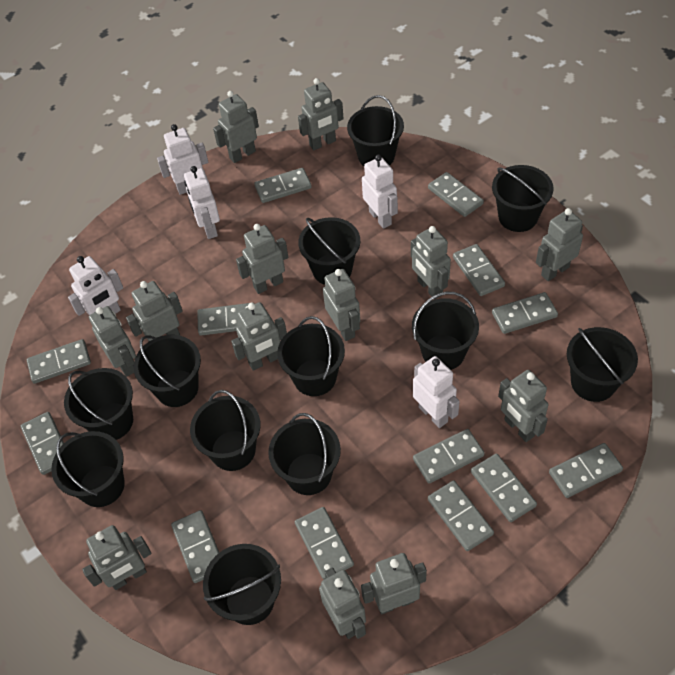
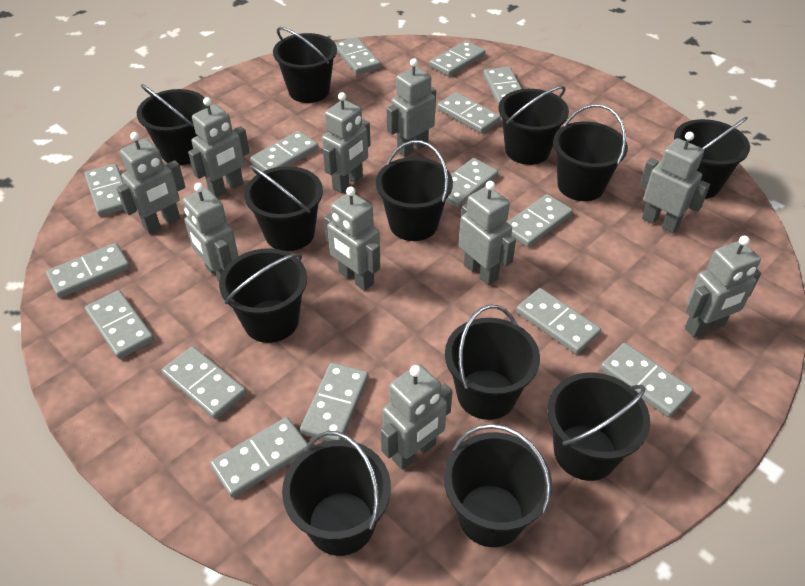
grey domino: 13 -> 15
grey robot: 13 -> 10
white robot: 5 -> 0

